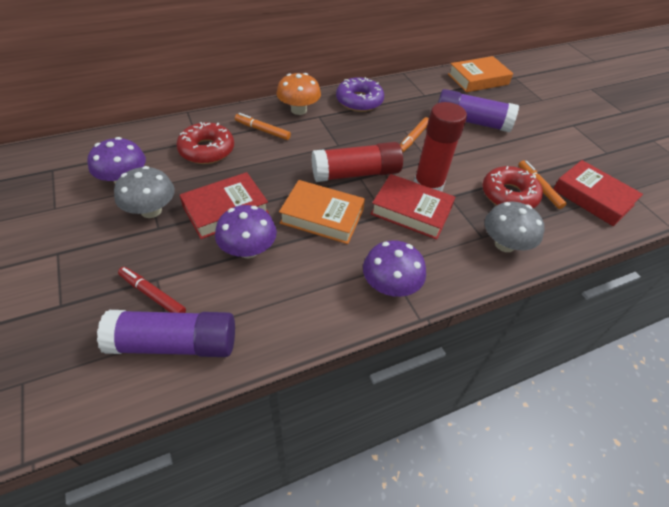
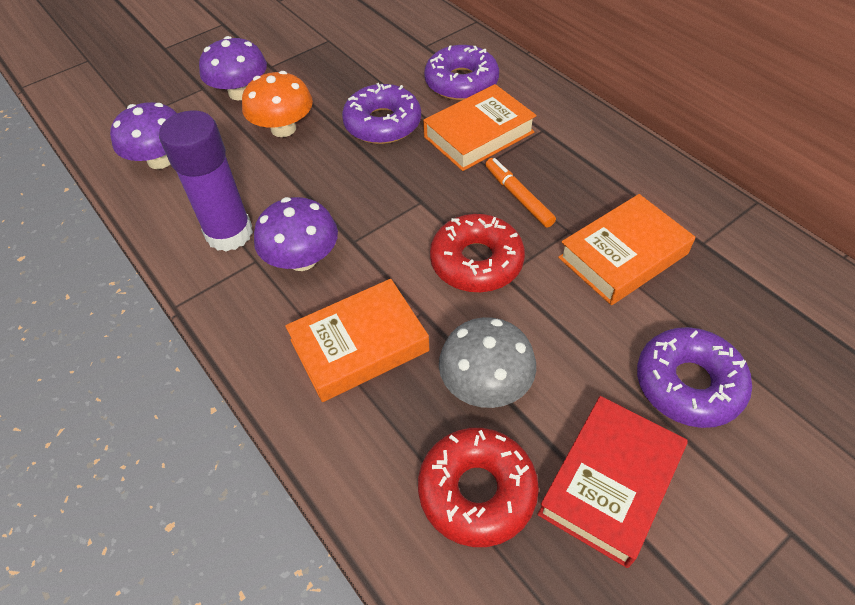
grey mushroom: 2 -> 1
orange book: 2 -> 3
orange marker: 3 -> 1
purple donut: 1 -> 3
purple glue stick: 2 -> 1
red book: 3 -> 1
red glue stick: 2 -> 0
red marker: 1 -> 0

